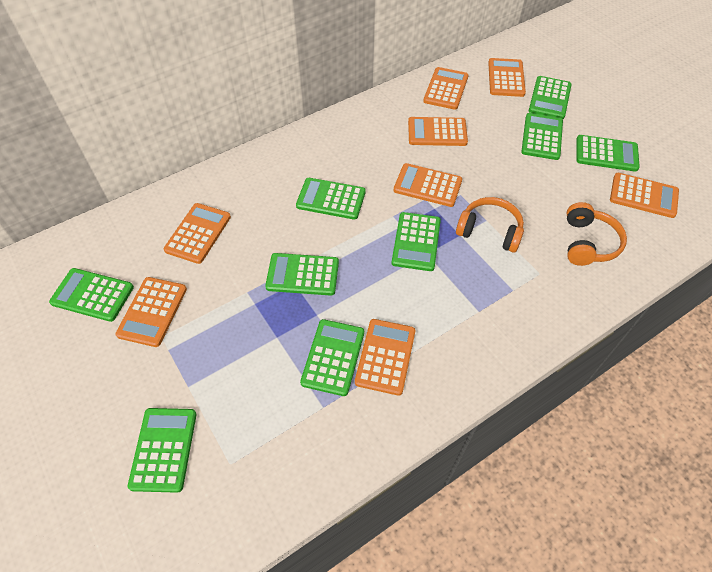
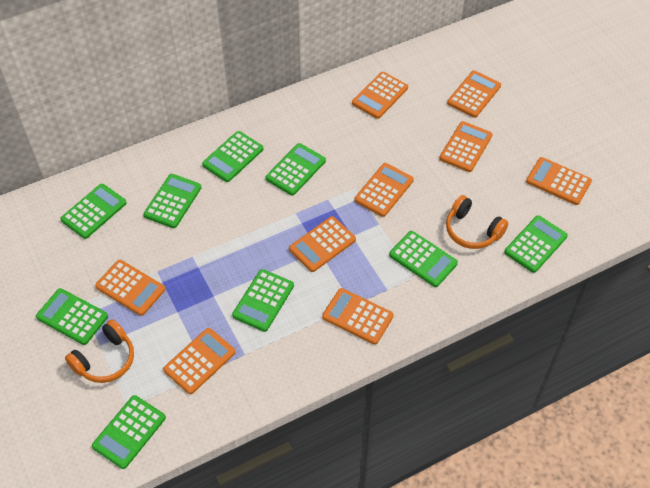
orange calculator: 8 -> 9

